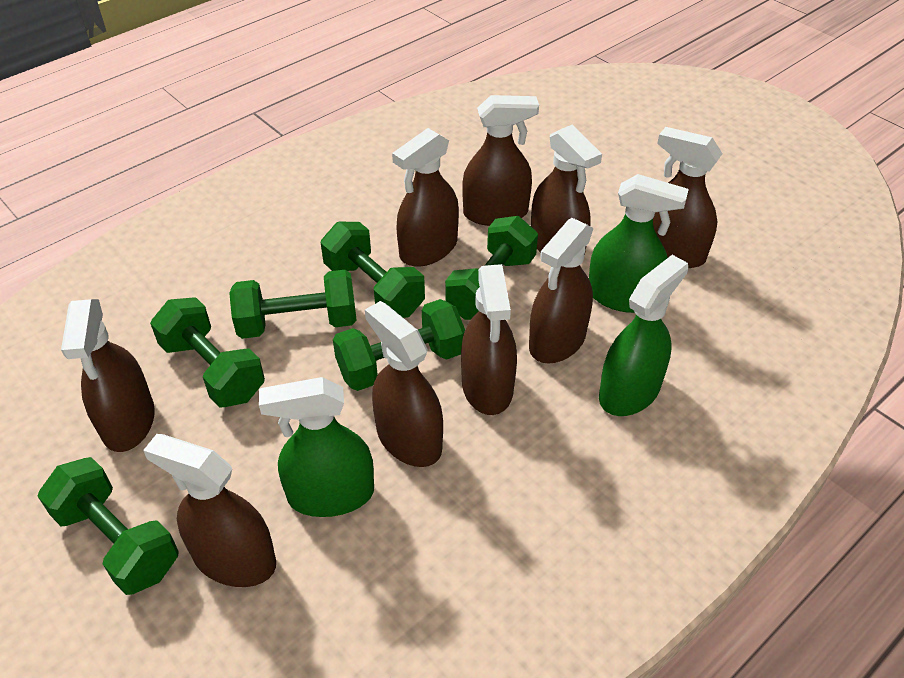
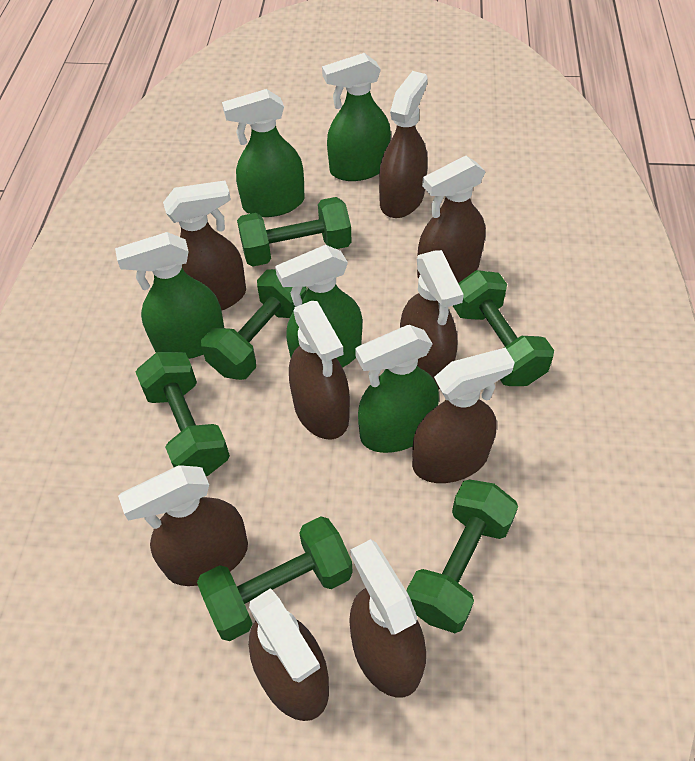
green spray bottle: 3 -> 5

